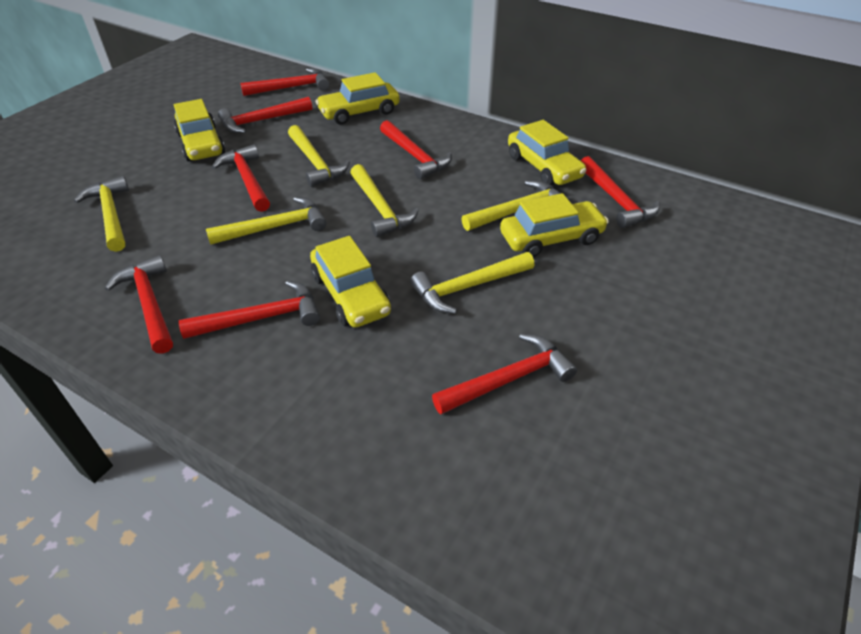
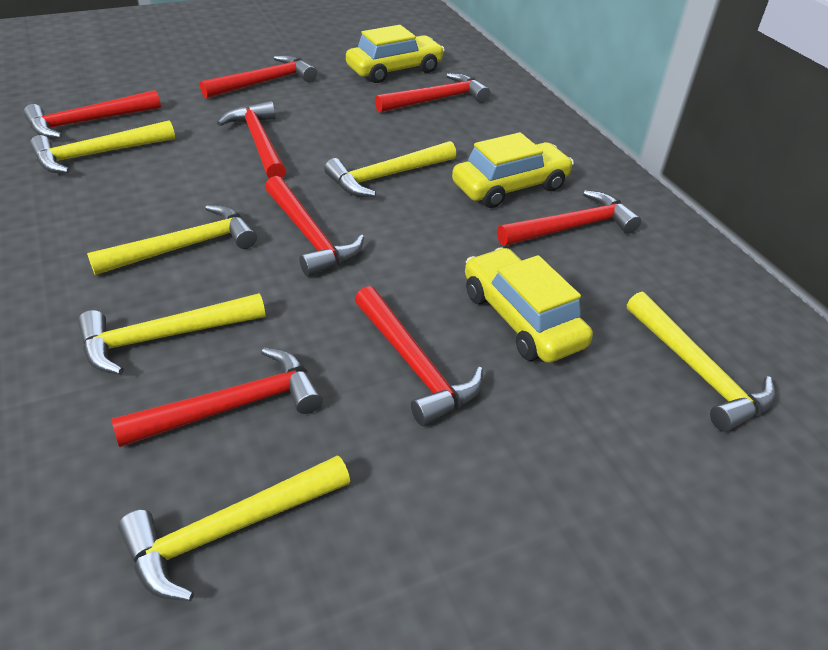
yellow car: 5 -> 3

